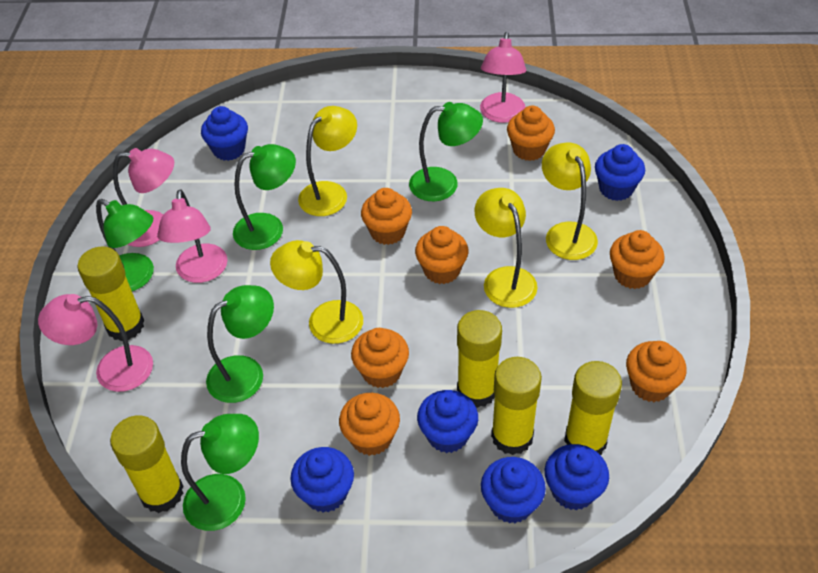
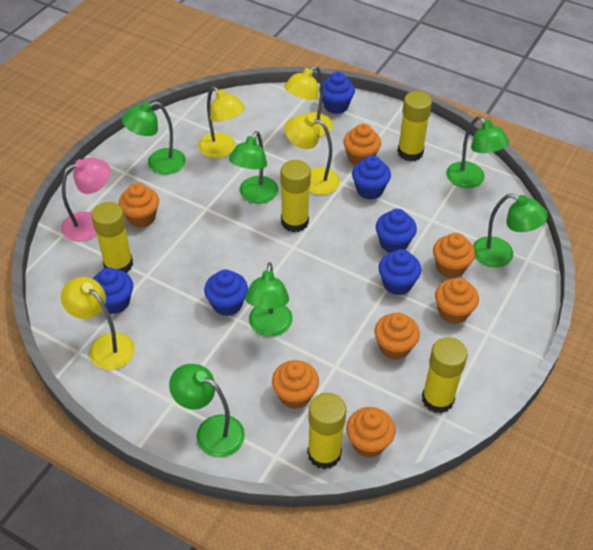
green lamp: 5 -> 6
pink lamp: 4 -> 1

